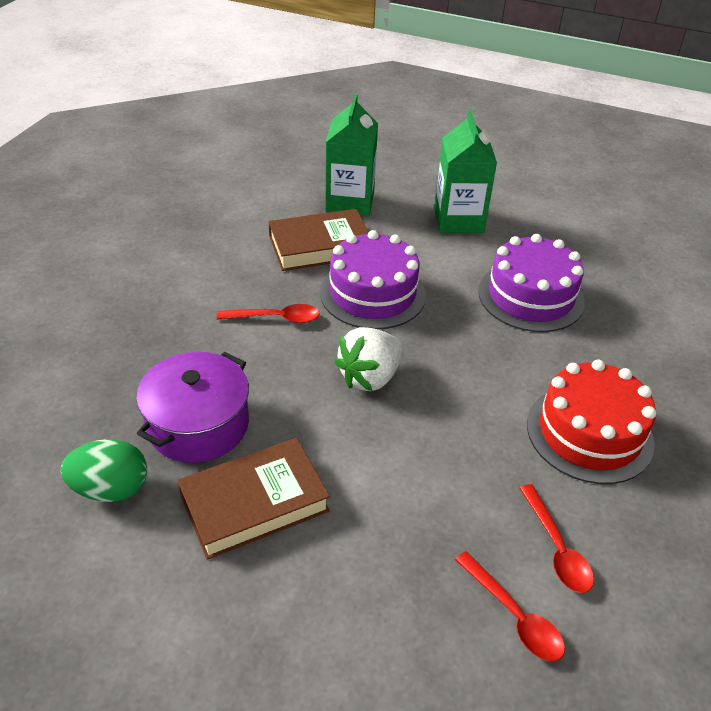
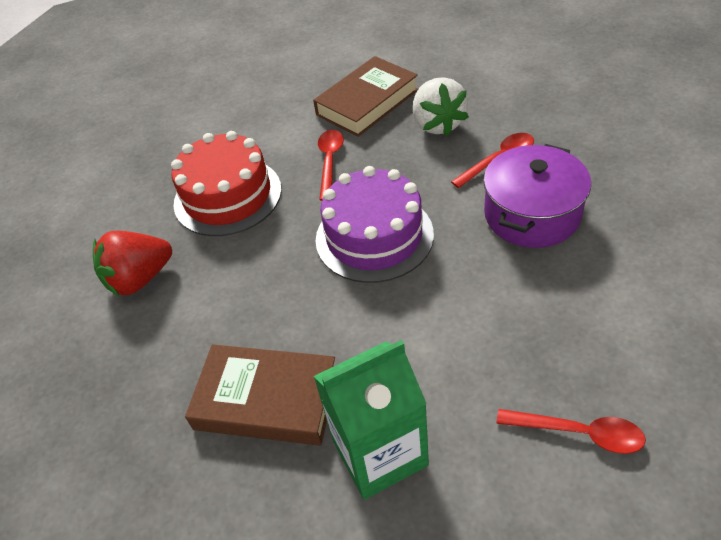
green carton: 2 -> 1
green egg: 1 -> 0
purple cake: 2 -> 1
red strawberry: 0 -> 1

